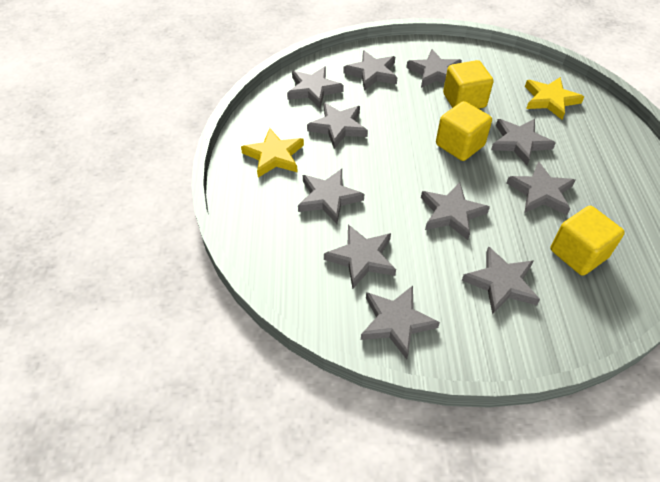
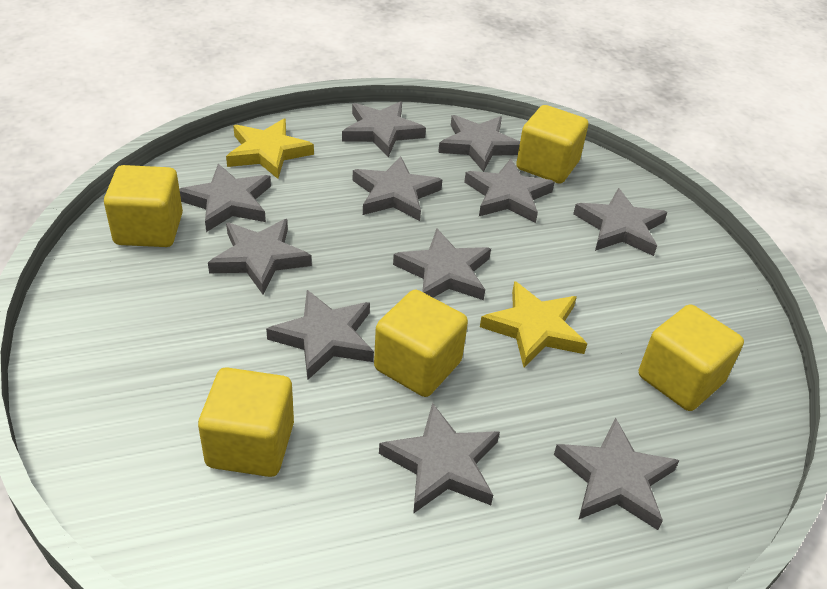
yellow cube: 3 -> 5

